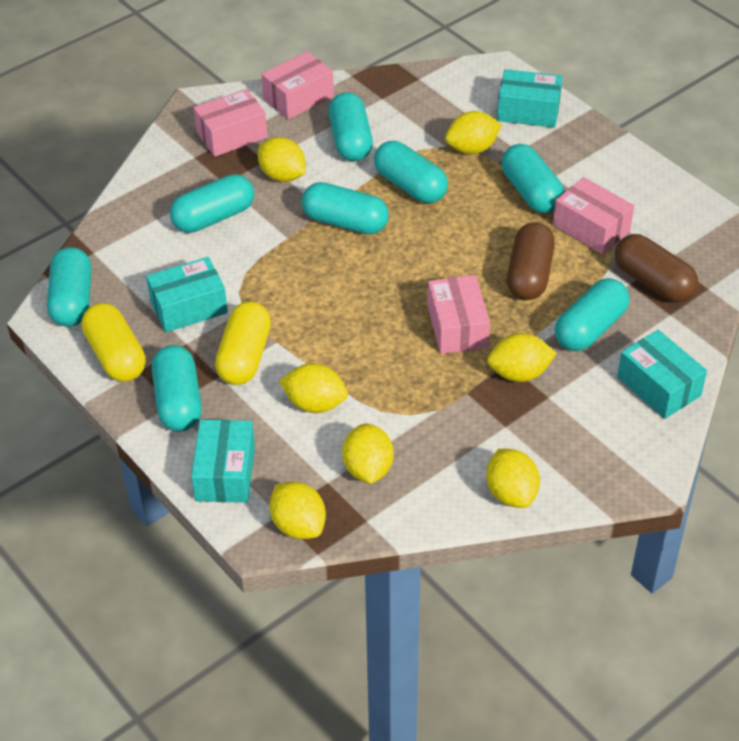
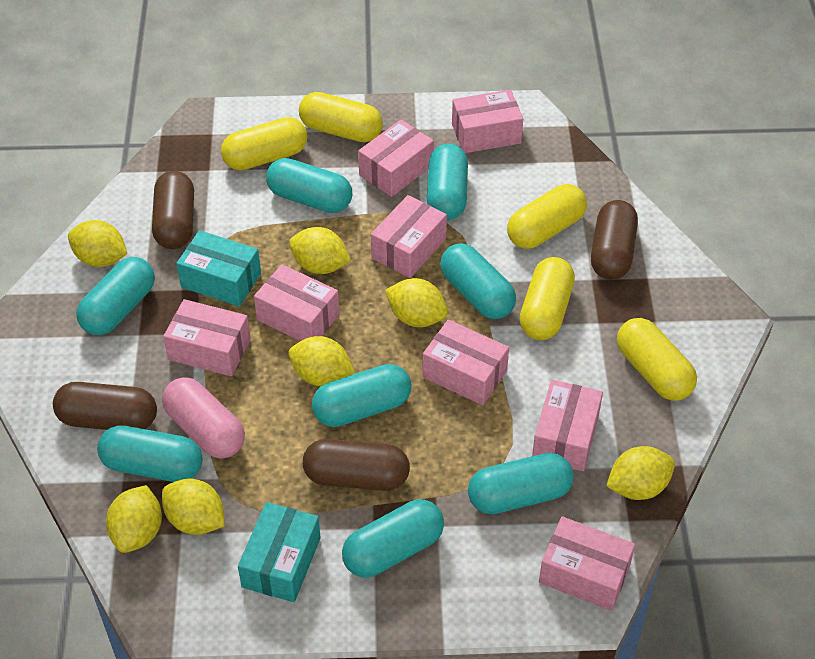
brown capsule: 2 -> 4
pink box: 4 -> 8
pink capsule: 0 -> 1
turquoise box: 4 -> 2
yellow capsule: 2 -> 5

